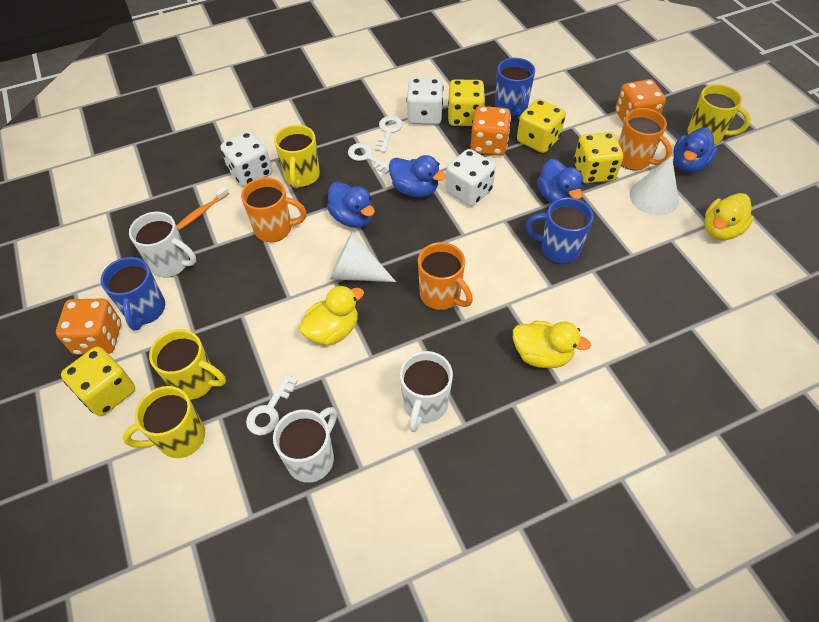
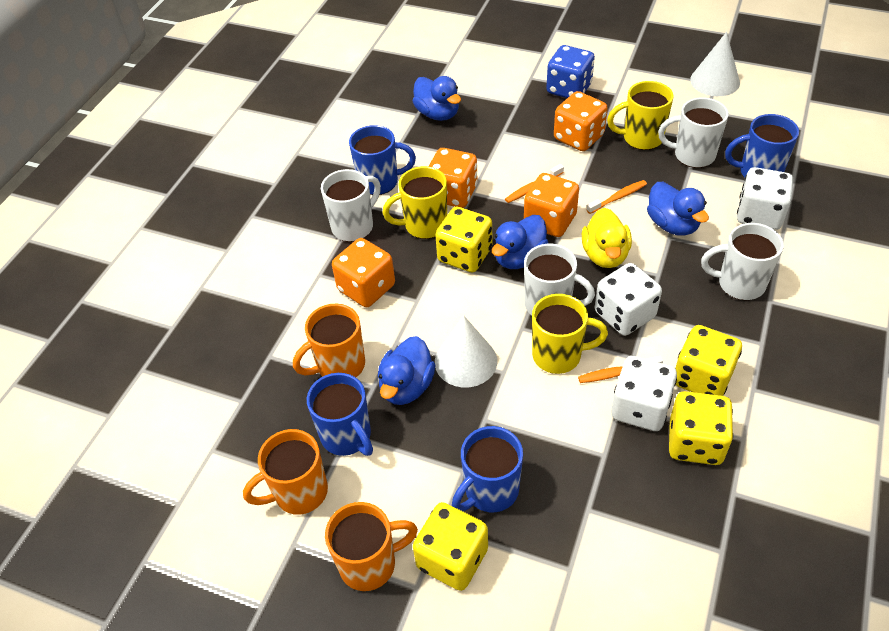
blue dice: 0 -> 1
blue mug: 3 -> 4
orange dice: 3 -> 4
orange toothbrush: 1 -> 3
white key: 3 -> 0
white mug: 3 -> 4
yellow duck: 3 -> 1
yellow mug: 4 -> 3

